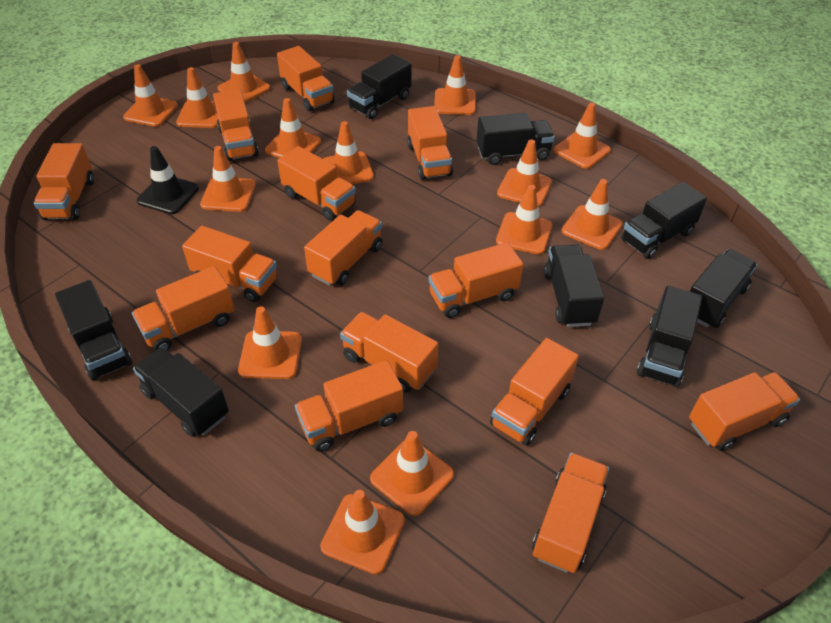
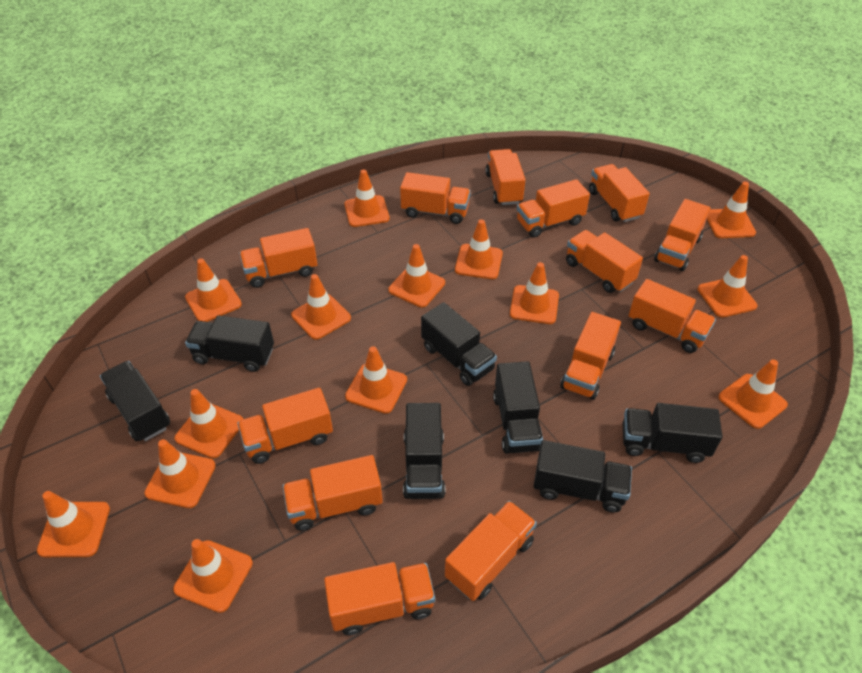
black traffic cone: 1 -> 0
black truck: 8 -> 7
orange truck: 14 -> 13

